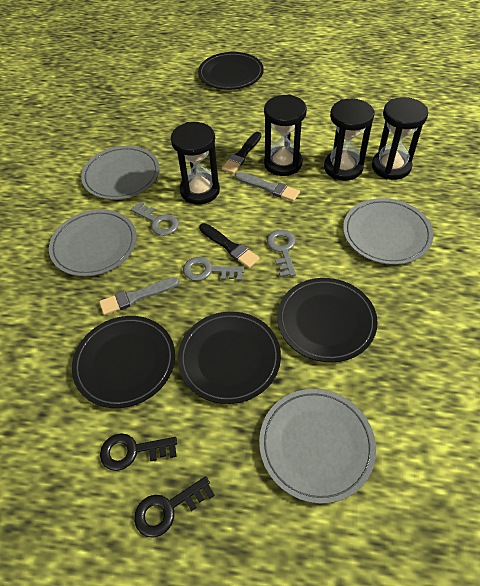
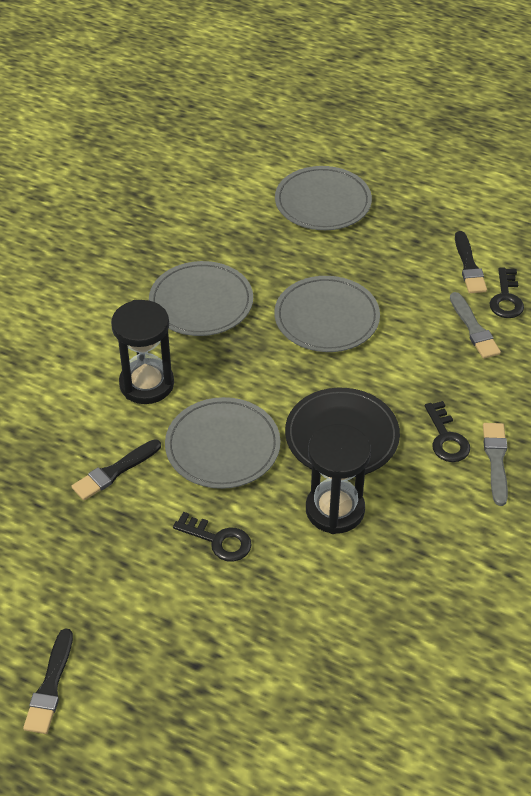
black brush: 2 -> 3
black hourglass: 4 -> 2
black key: 2 -> 3
black plate: 4 -> 1
grey key: 3 -> 0

